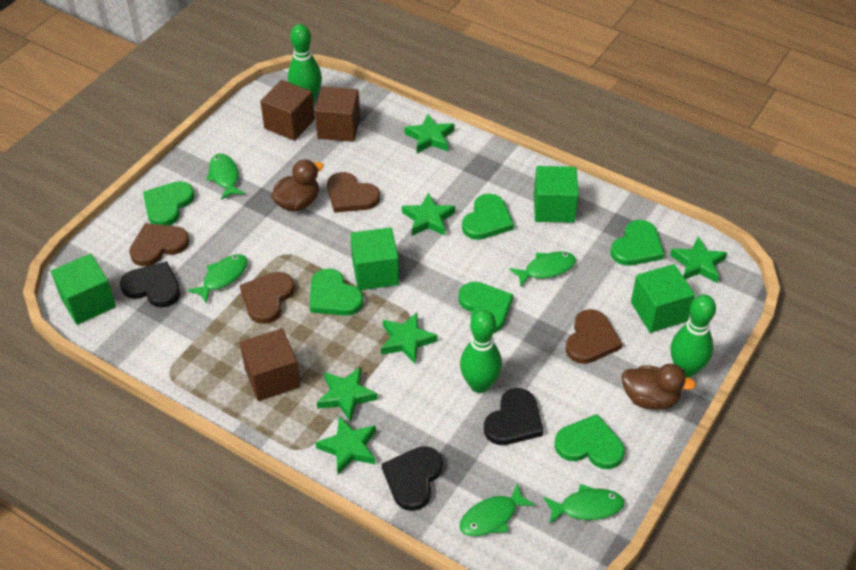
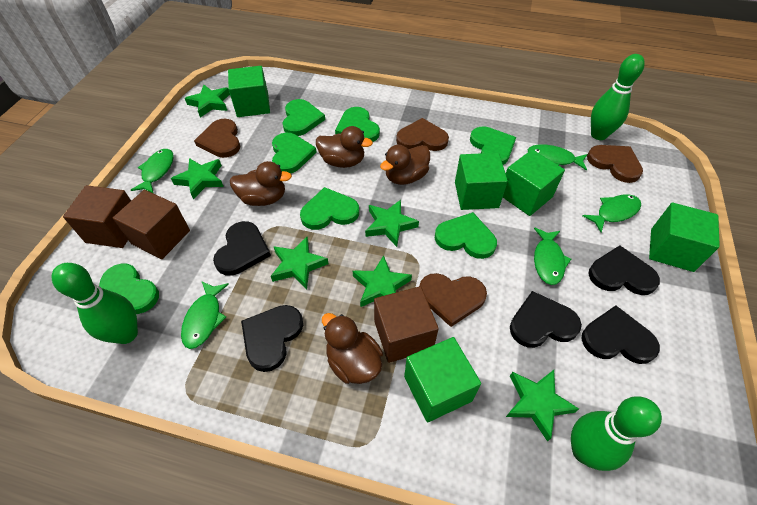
black heart: 3 -> 5
brown duck: 2 -> 4
green cube: 4 -> 5
green heart: 6 -> 7

